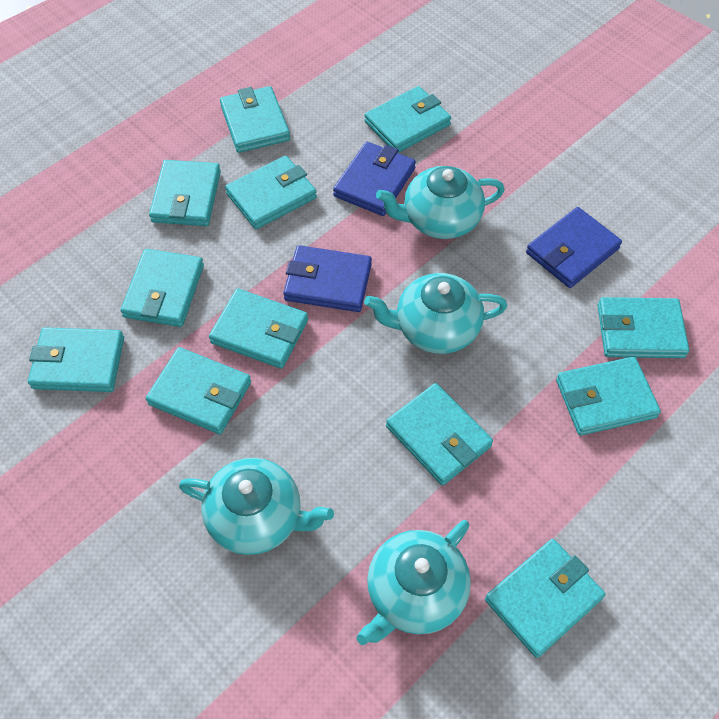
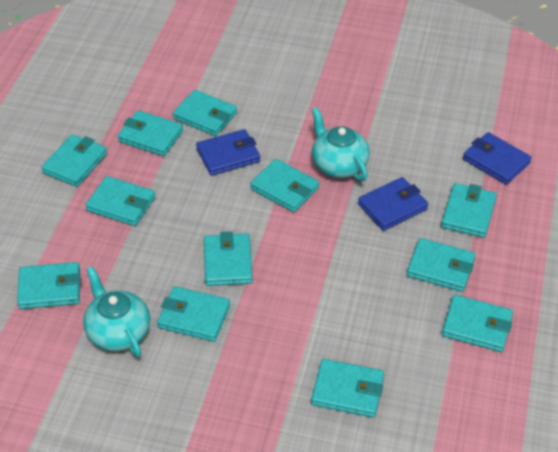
turquoise teapot: 4 -> 2

